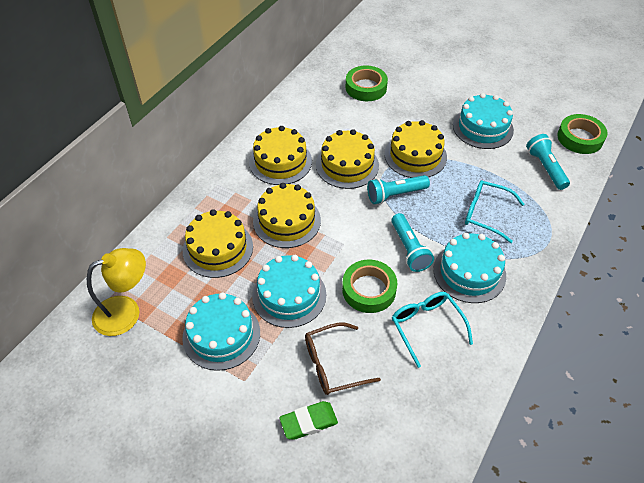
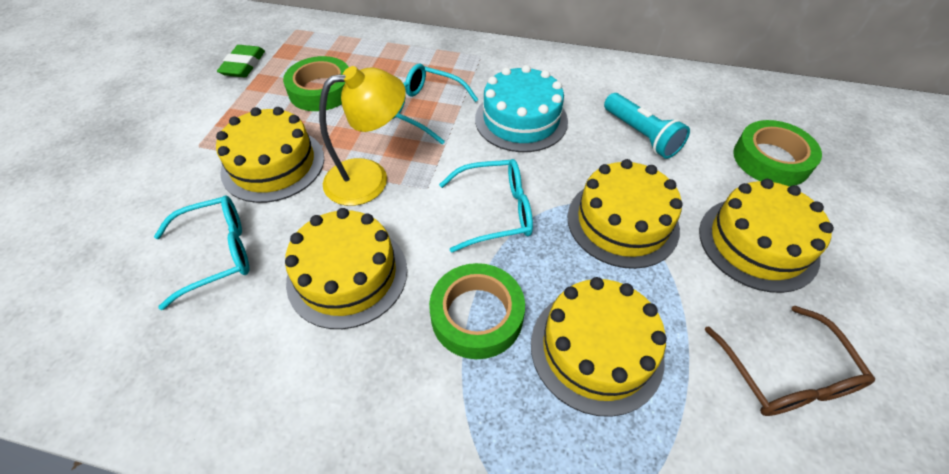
turquoise cake: 4 -> 1
turquoise flashlight: 3 -> 1
turquoise glasses: 2 -> 3

